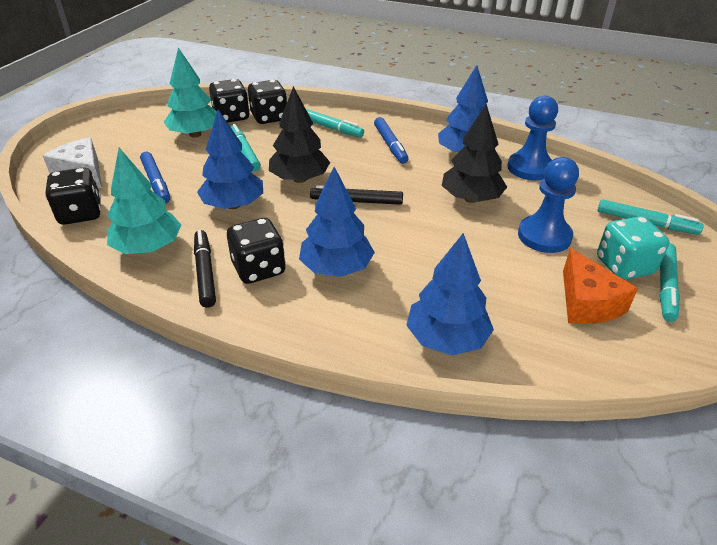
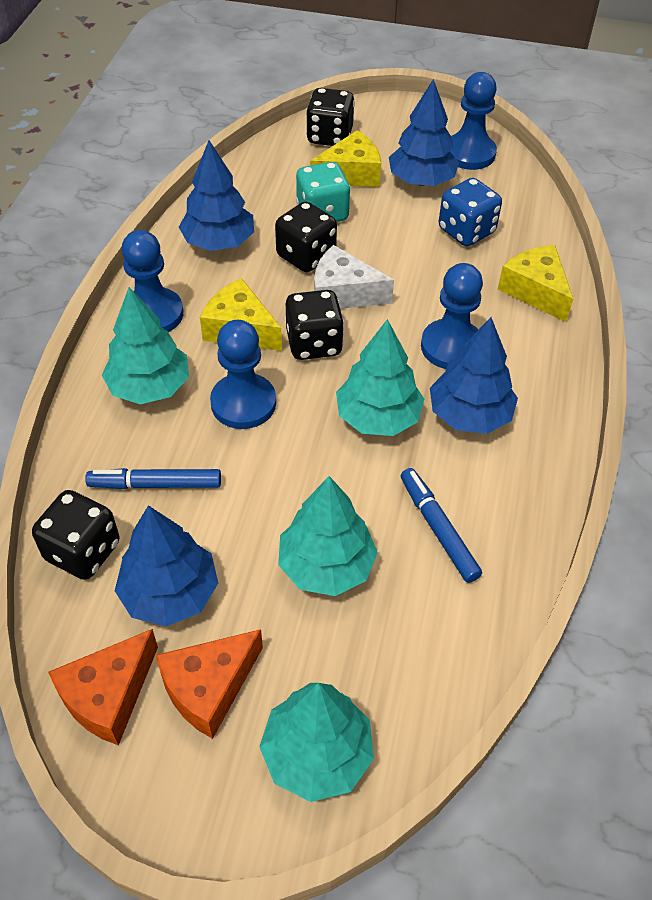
black marker: 2 -> 0
black tree: 2 -> 0
blue dice: 0 -> 1
blue pawn: 2 -> 4
orange cheese: 1 -> 2
turquoise marker: 4 -> 0
turquoise tree: 2 -> 4
yellow cheese: 0 -> 3

